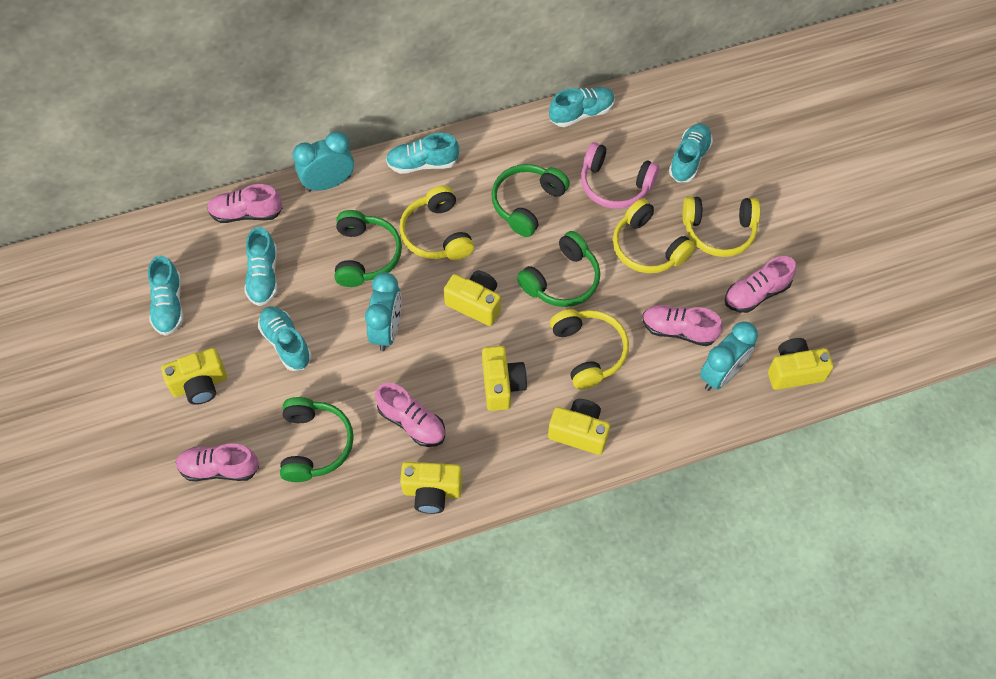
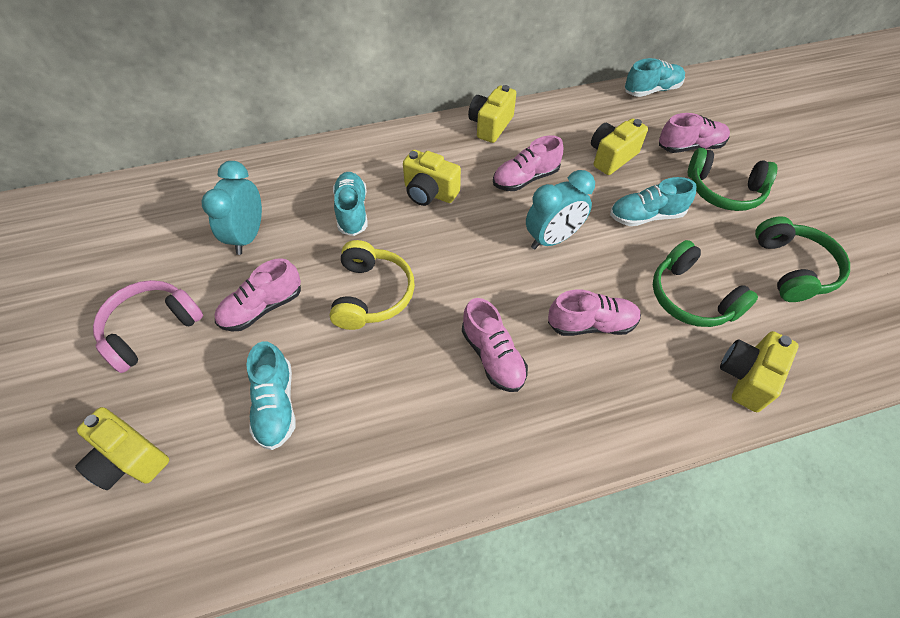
green headphones: 4 -> 3
turquoise clock: 3 -> 2
turquoise shoe: 6 -> 4
yellow camera: 6 -> 5
yellow headphones: 4 -> 1

